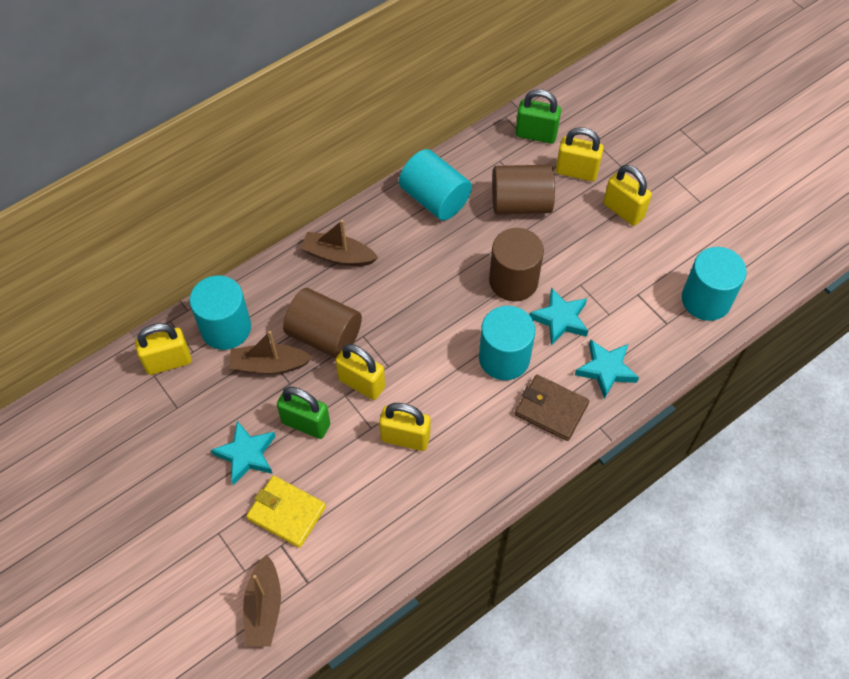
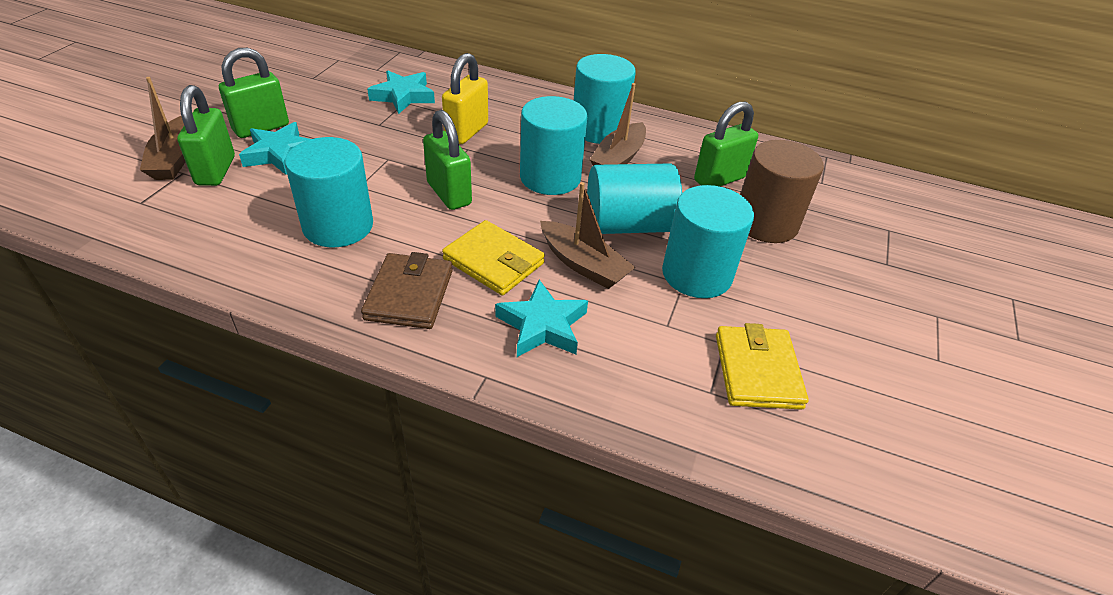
brown cylinder: 3 -> 1
green padlock: 2 -> 4
turquoise cylinder: 4 -> 5
yellow padlock: 5 -> 1
yellow wallet: 1 -> 2

